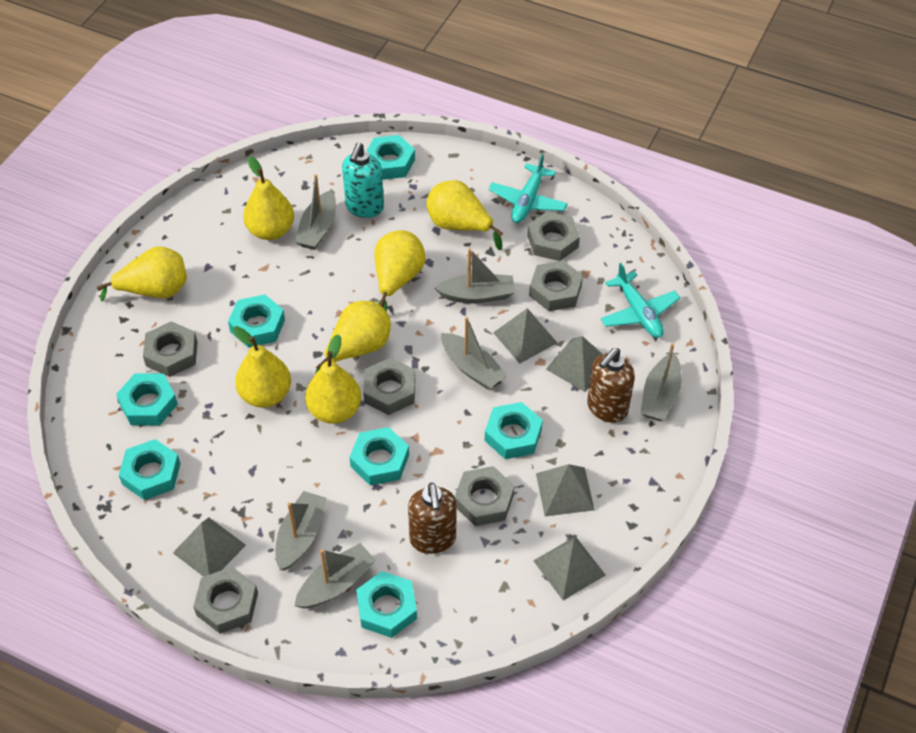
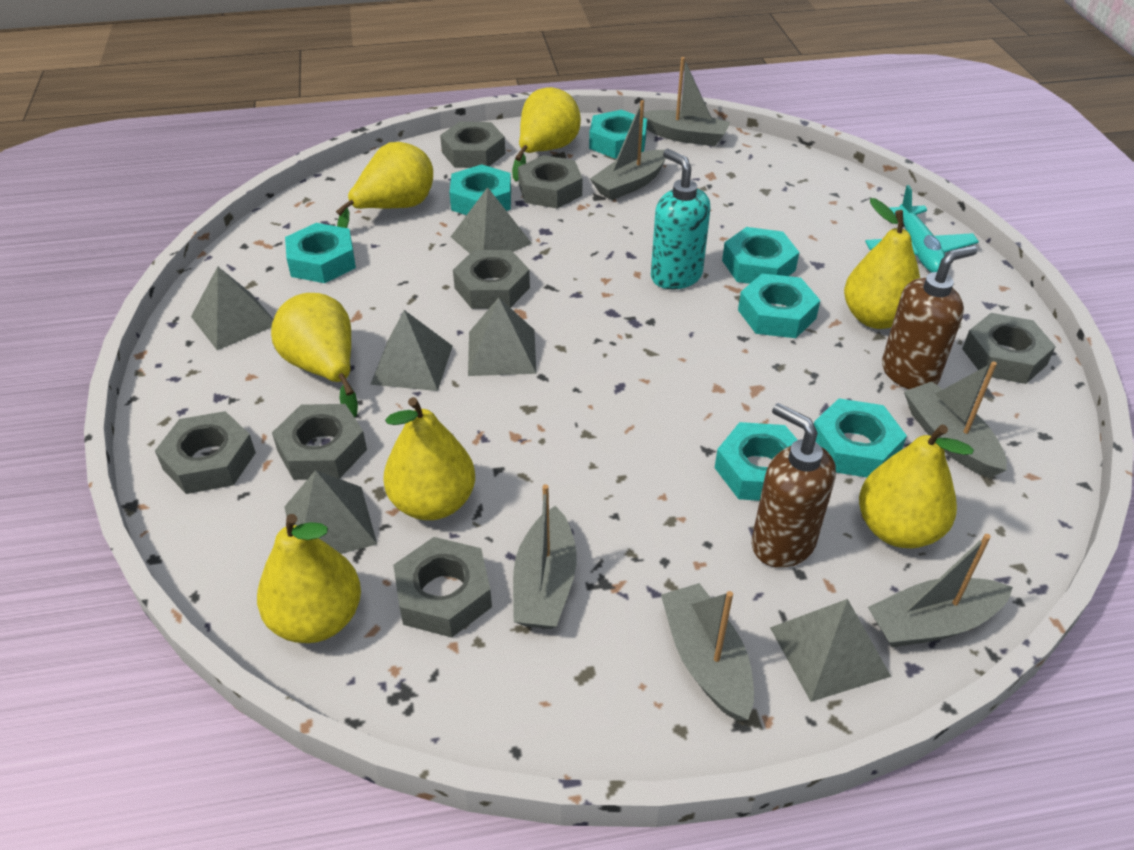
grey nut: 6 -> 7
grey pyramid: 5 -> 6
turquoise plane: 2 -> 1

